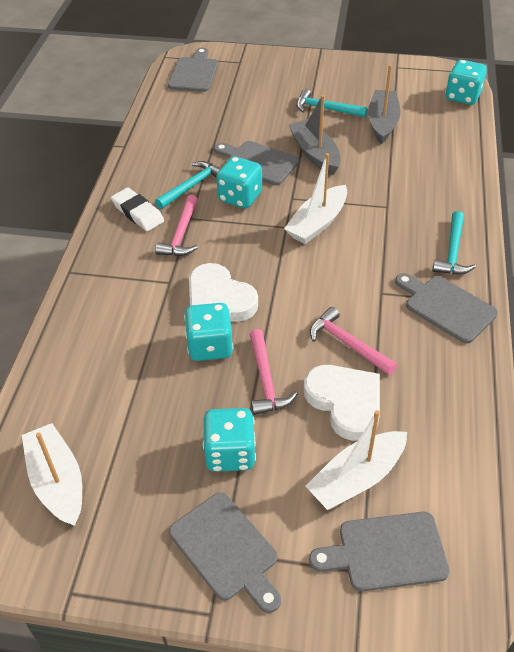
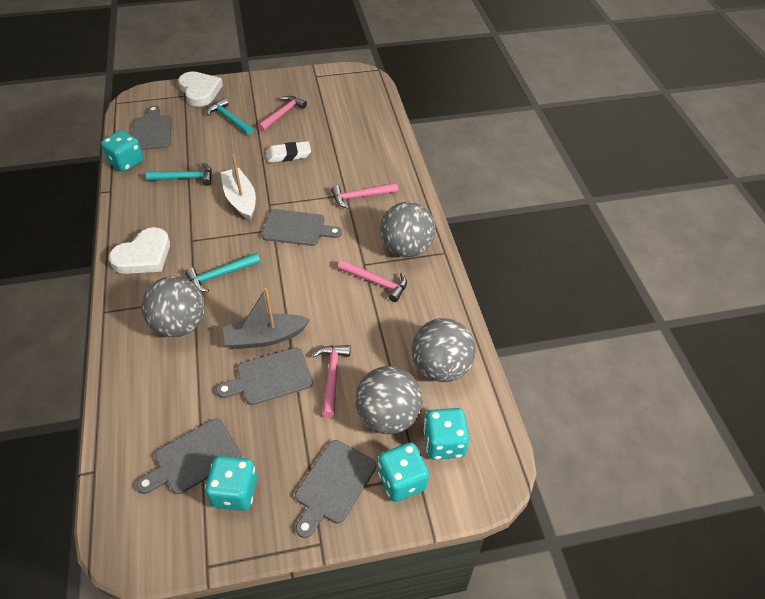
grey ball: 0 -> 4
grey boat: 2 -> 1
pink hammer: 3 -> 4
white boat: 3 -> 1

